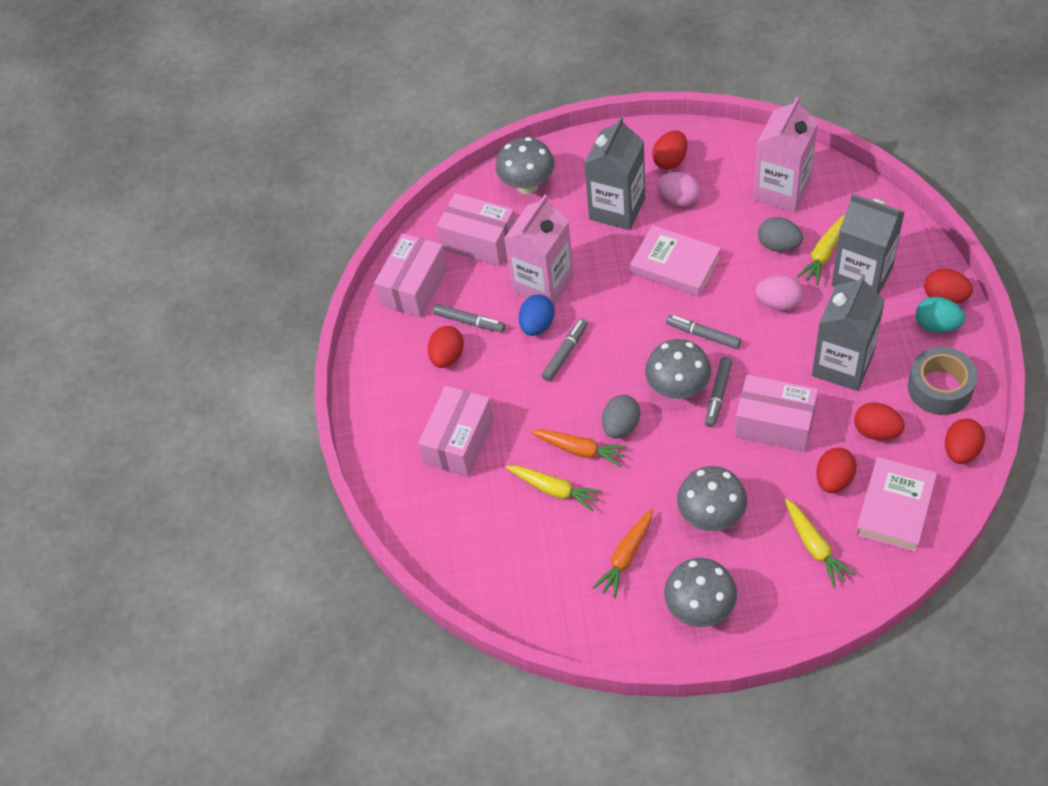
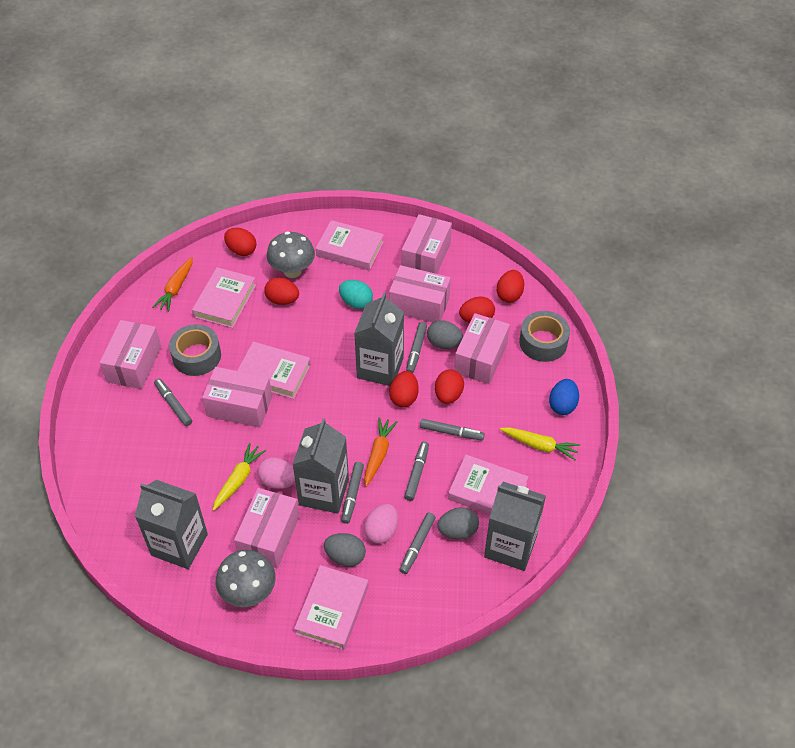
grey carton: 3 -> 4
grey egg: 2 -> 3
grey marker: 4 -> 6
grey mushroom: 4 -> 2
grey tape: 1 -> 2
pink book: 2 -> 5
pink box: 4 -> 6
pink carton: 2 -> 0
yellow carrot: 3 -> 2

